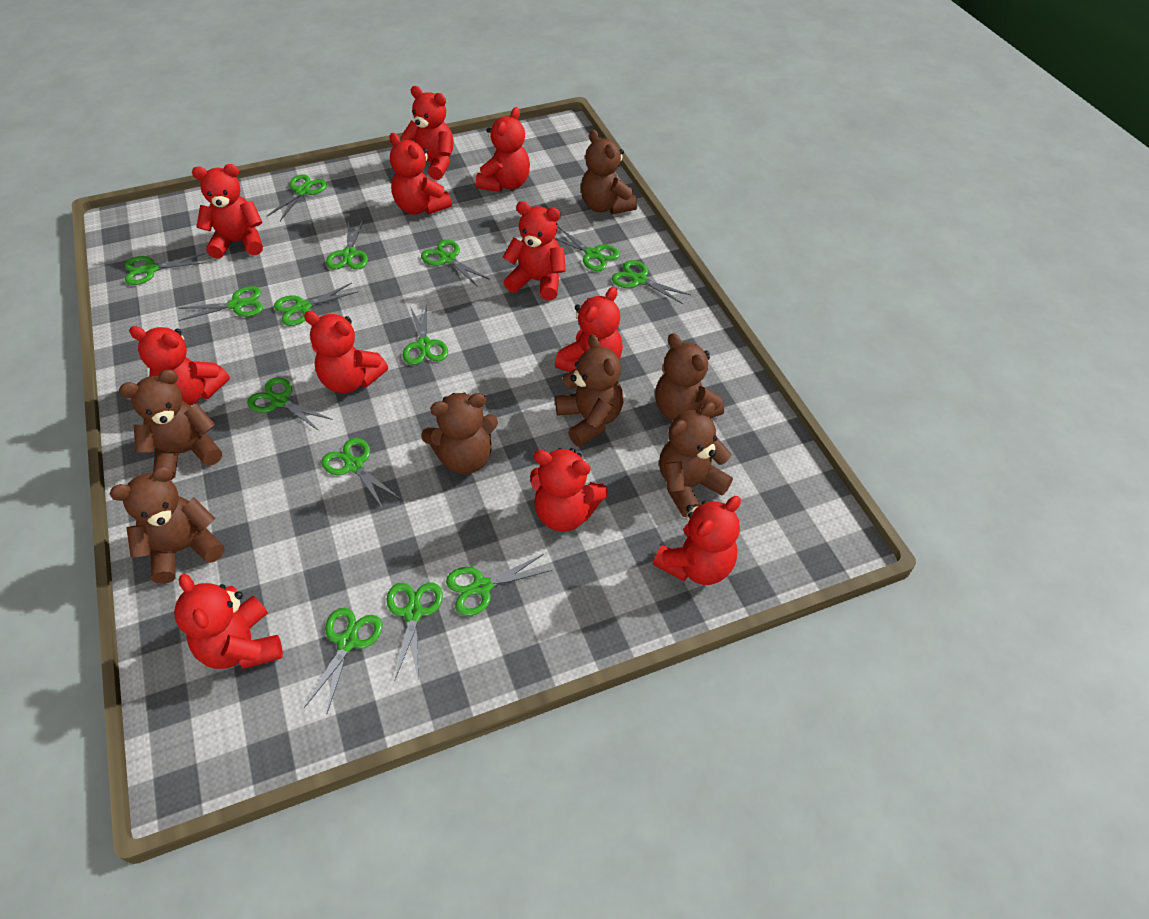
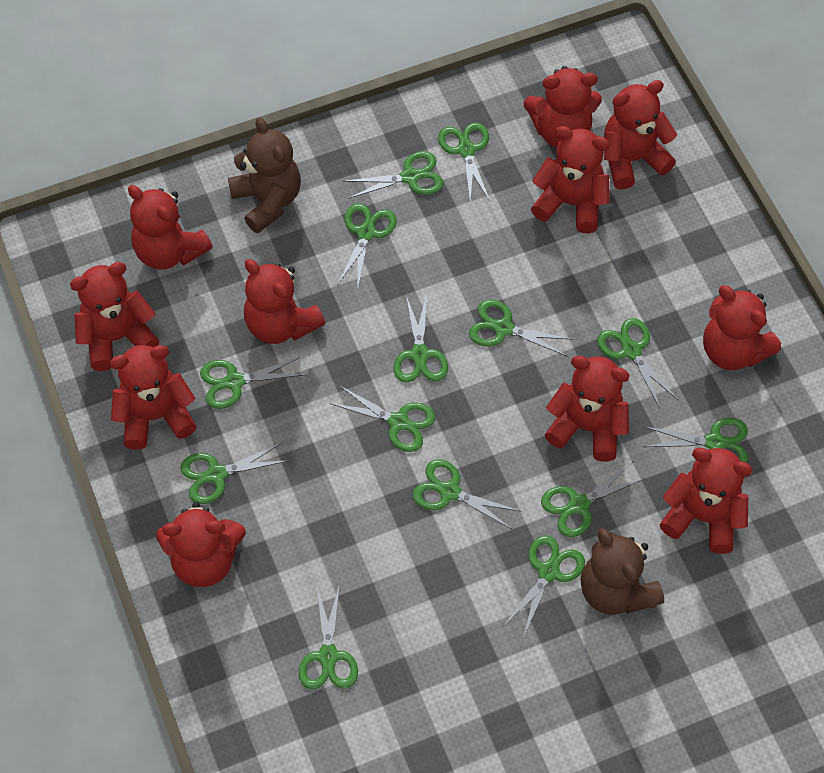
brown teddy bear: 7 -> 2

